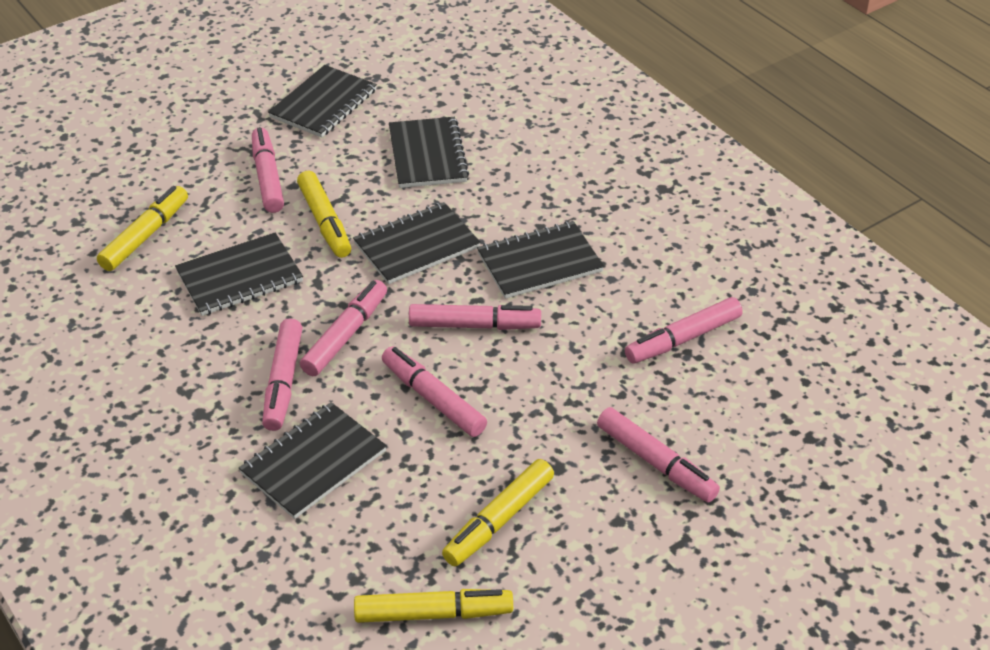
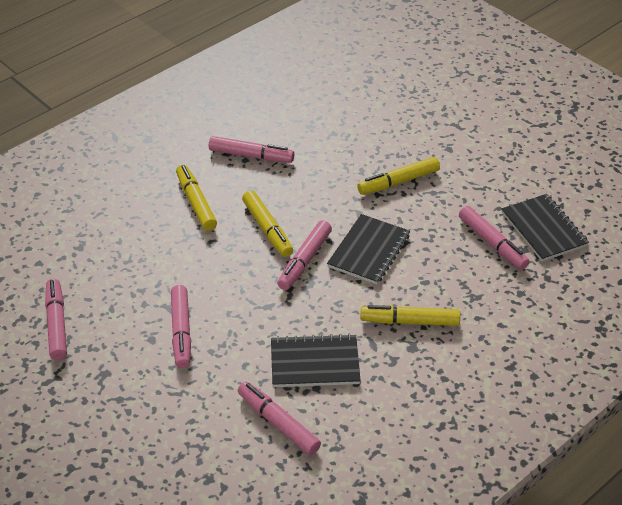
black notebook: 6 -> 3
pink marker: 7 -> 6

